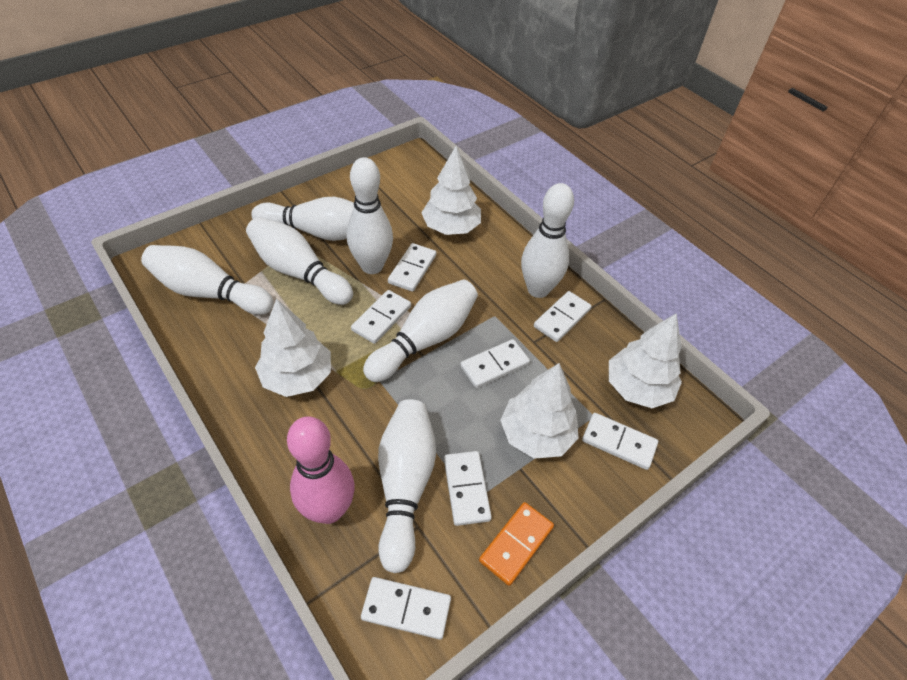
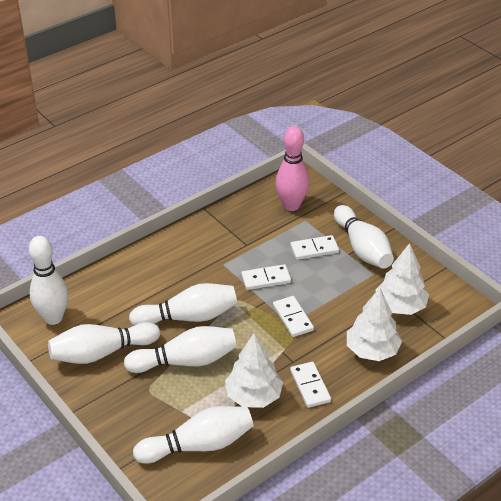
orange domino: 1 -> 0
white bowling pin: 7 -> 6
white domino: 7 -> 4
white tree: 4 -> 3

